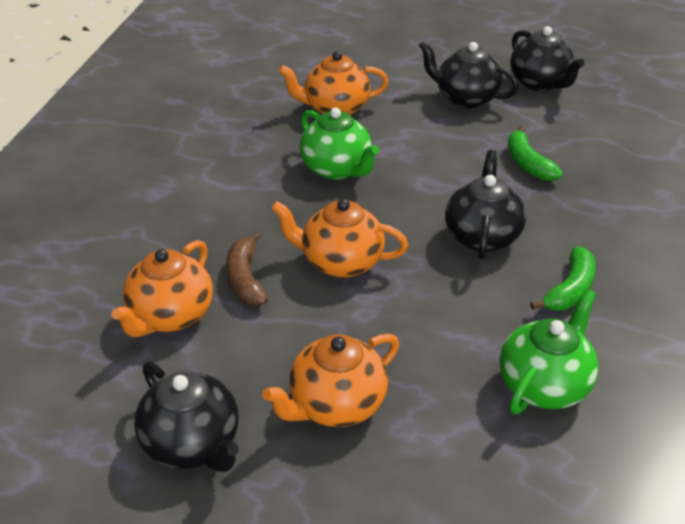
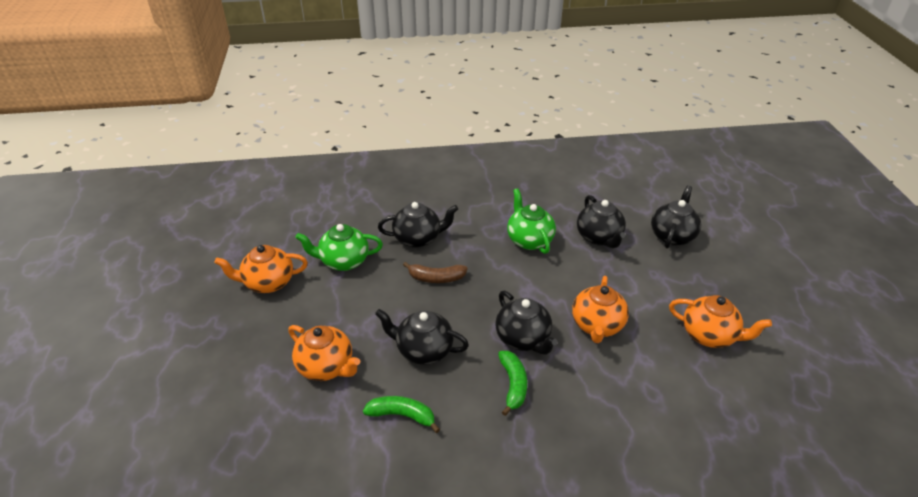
black teapot: 4 -> 5

